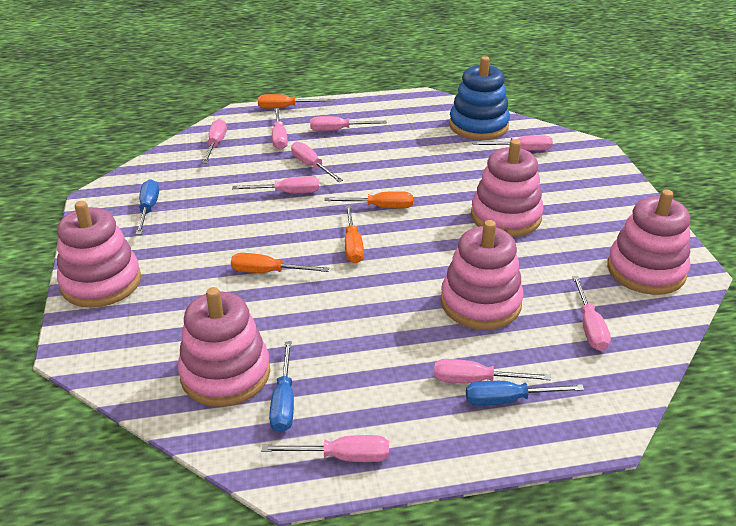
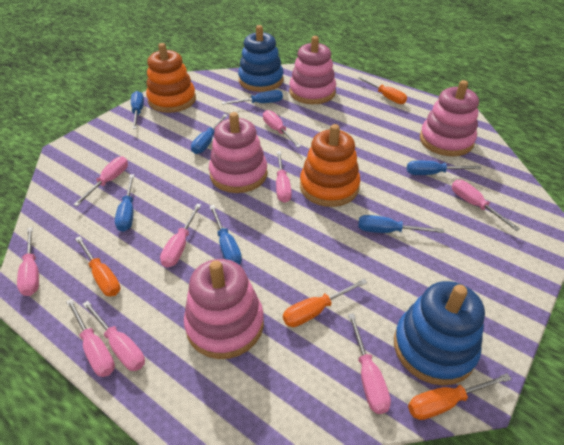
blue screwdriver: 3 -> 7
blue stacking toy: 1 -> 2
orange stacking toy: 0 -> 2
pink stacking toy: 5 -> 4

